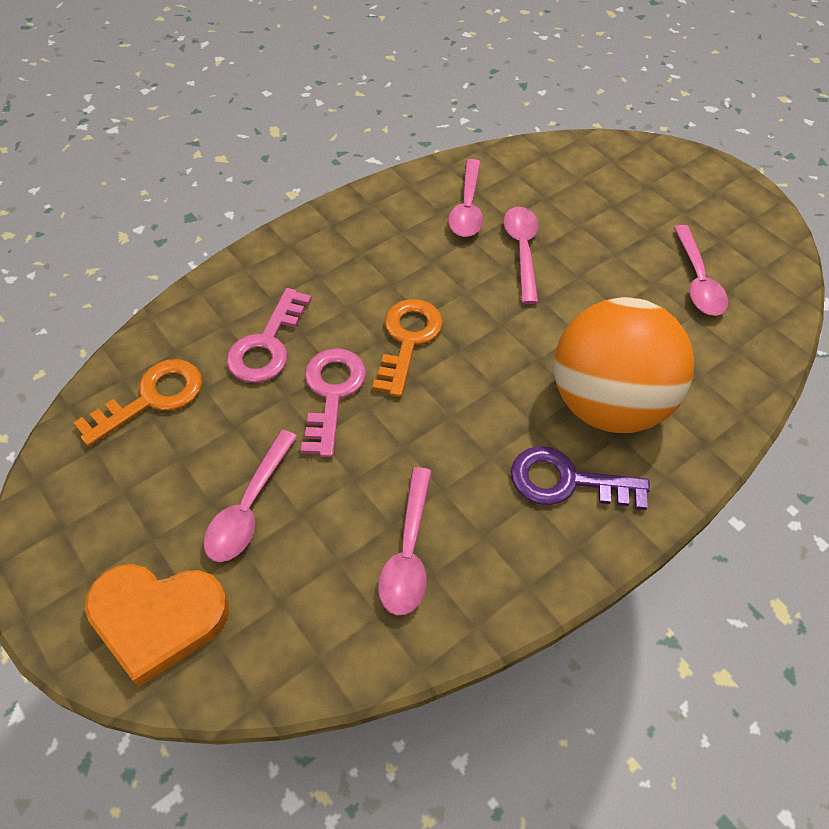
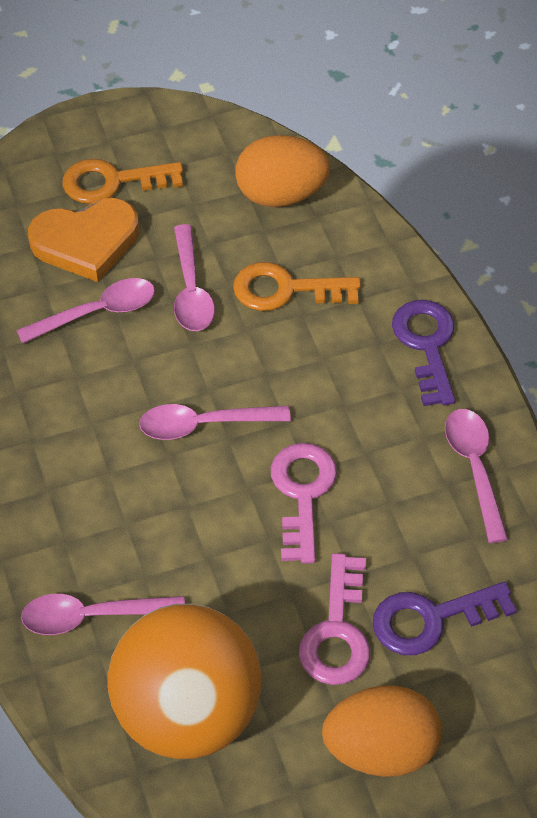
orange egg: 0 -> 2
purple key: 1 -> 2

